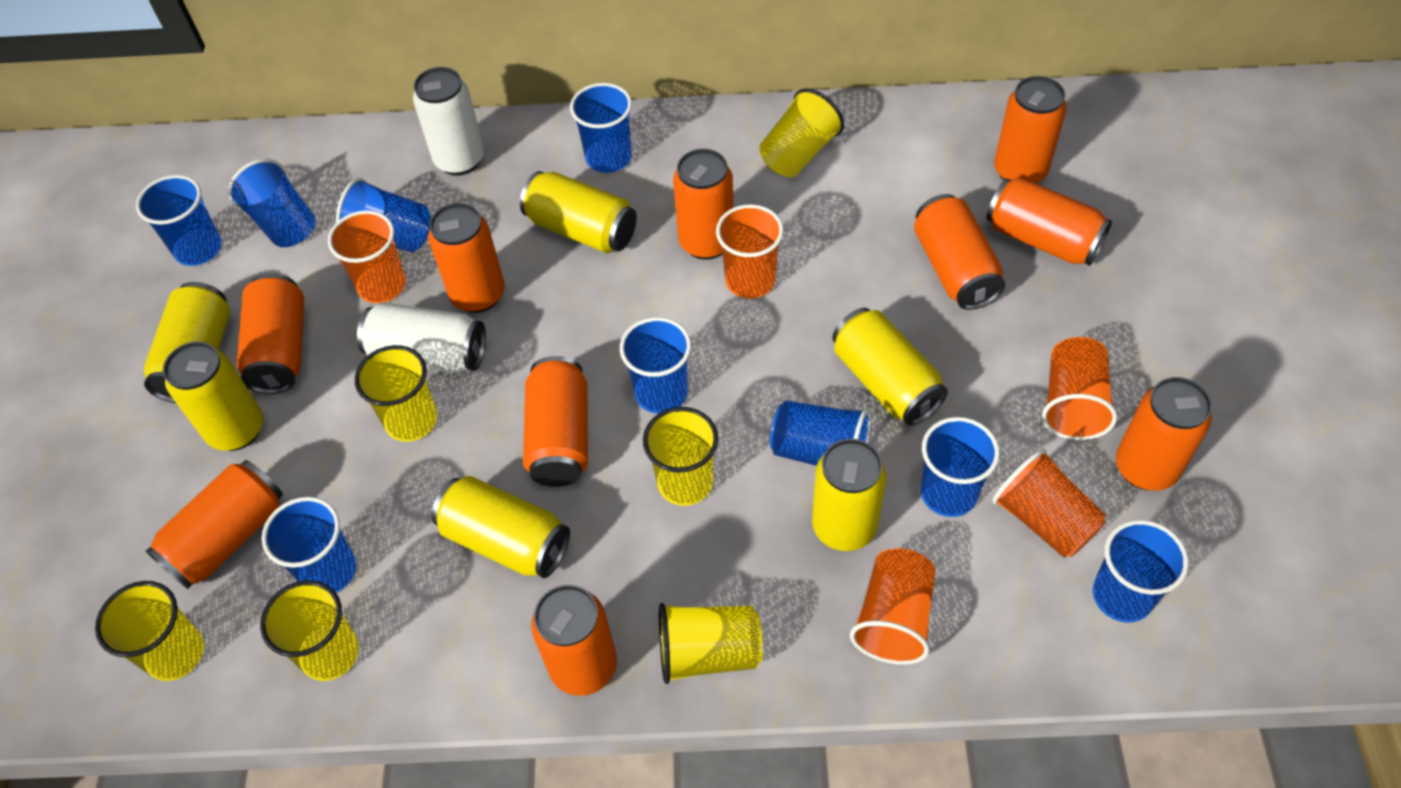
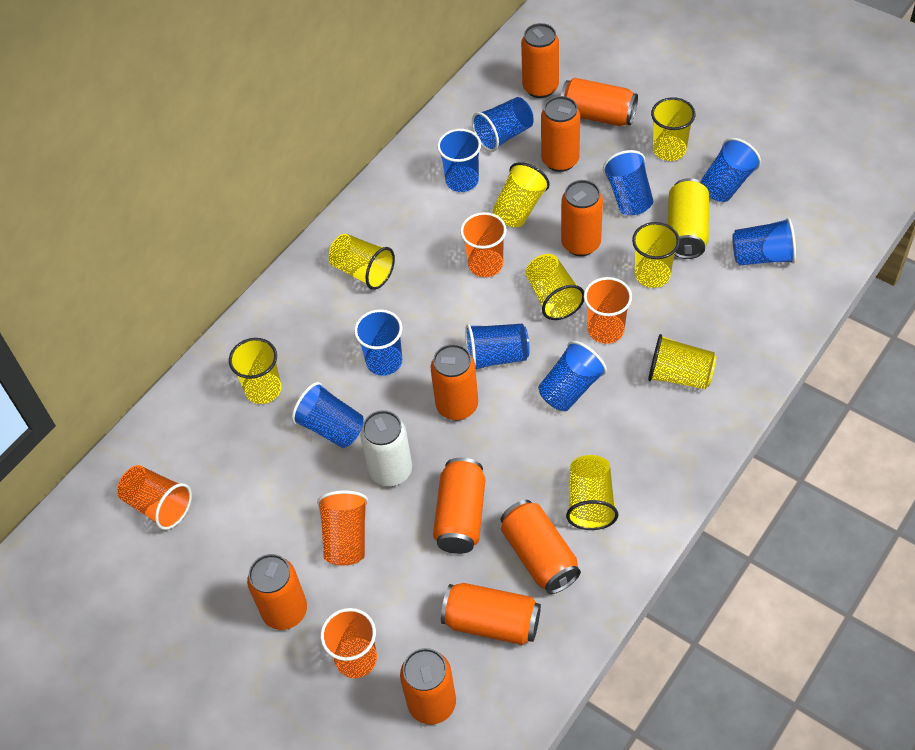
white can: 2 -> 1
yellow can: 6 -> 1
yellow cup: 6 -> 8

